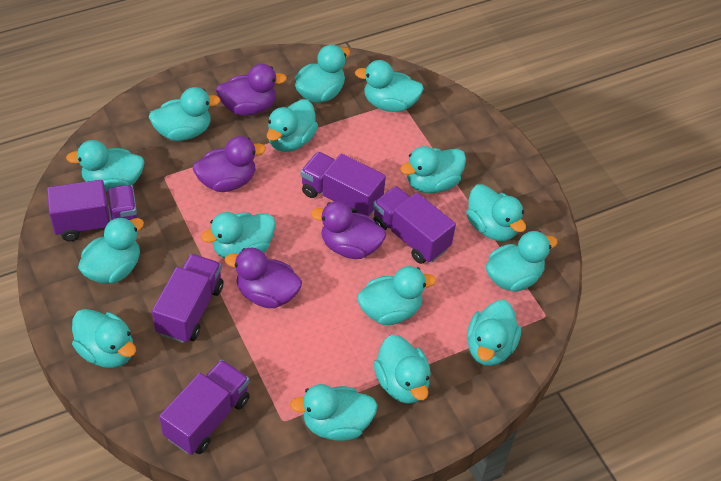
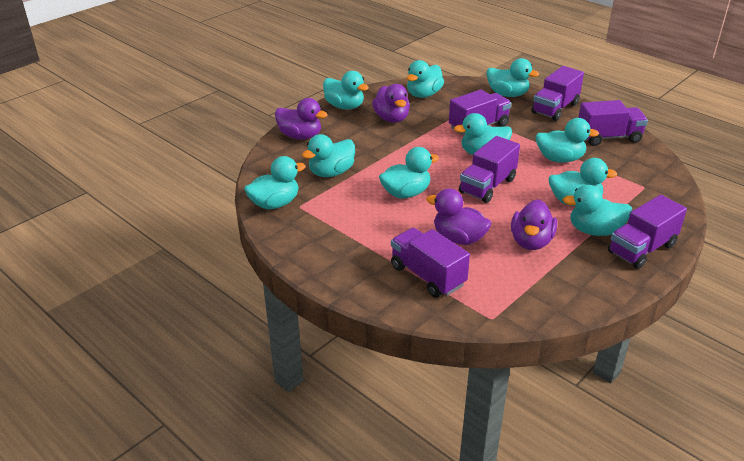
purple truck: 5 -> 6
turquoise duck: 15 -> 10

